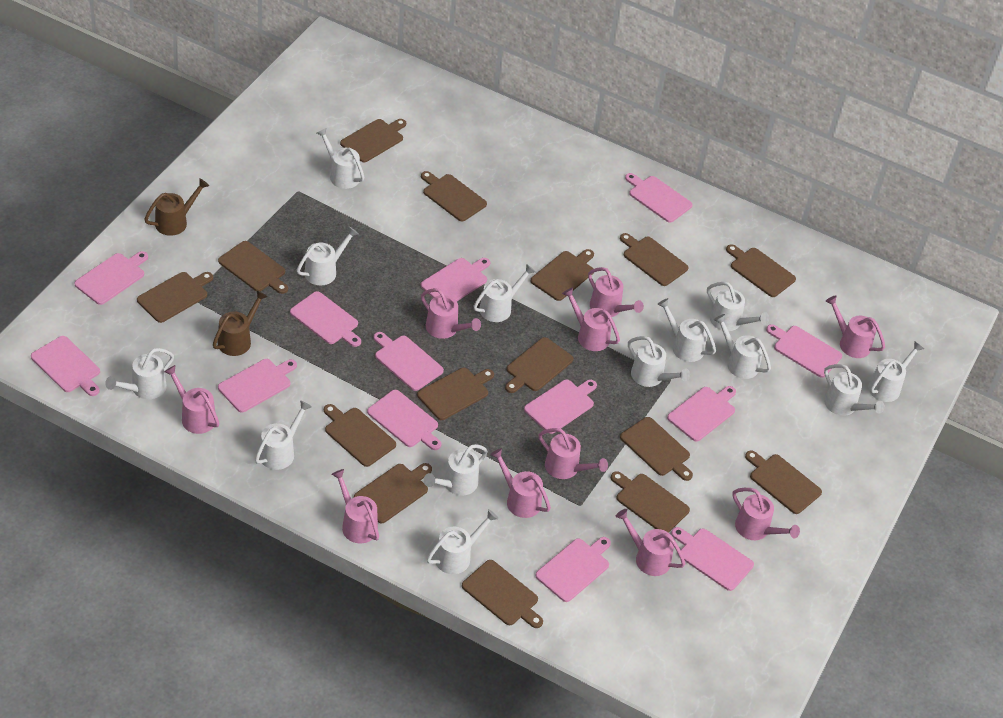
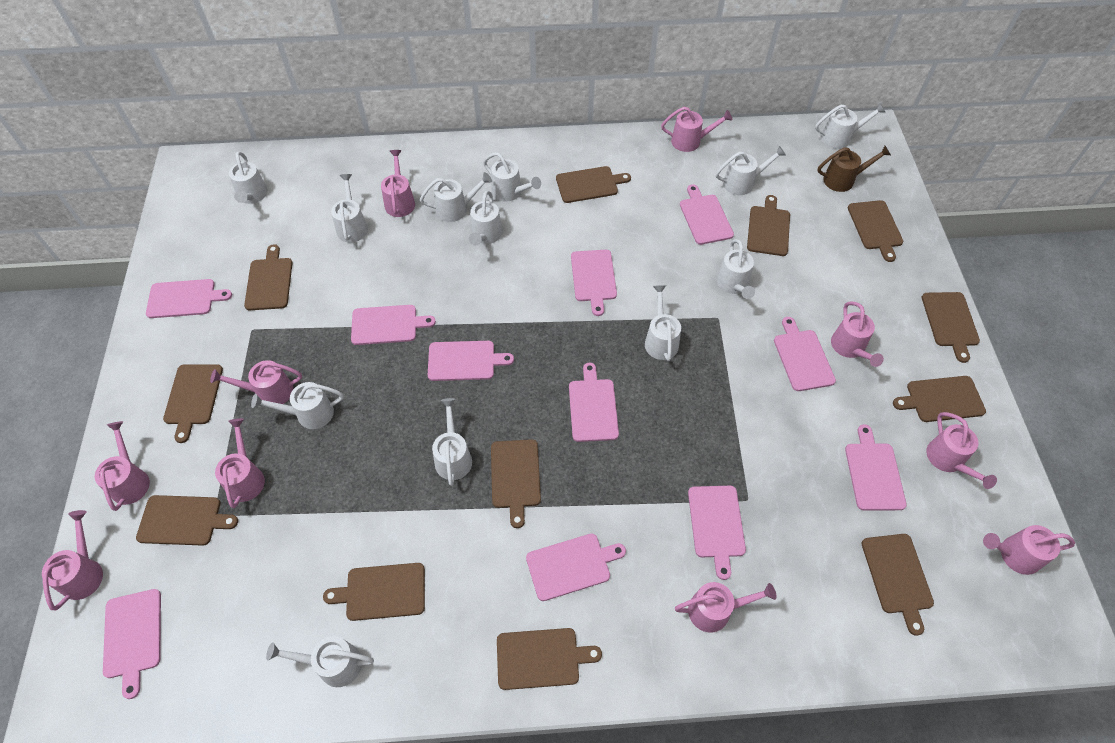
brown cutting board: 15 -> 12
brown watering can: 2 -> 1
pink cutting board: 13 -> 11
white watering can: 13 -> 12

